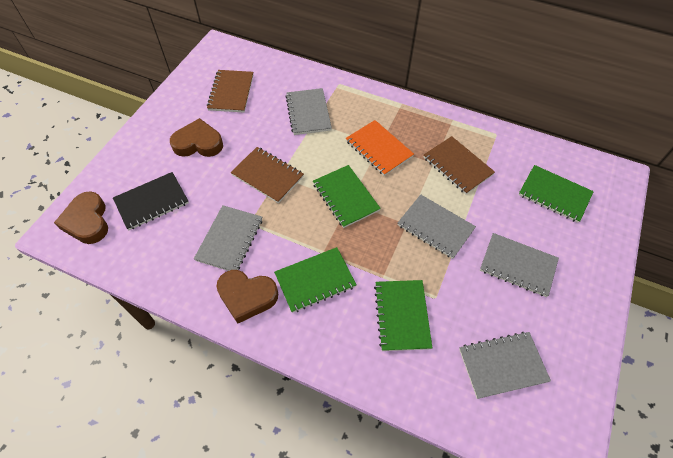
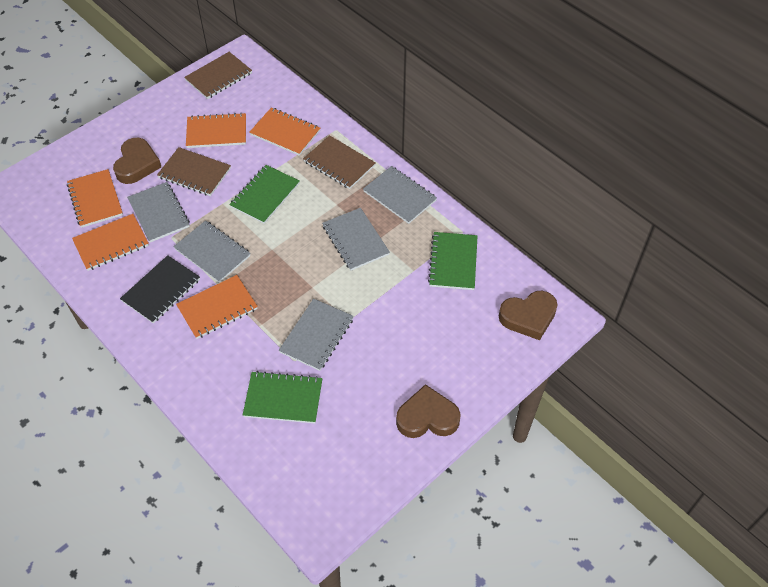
green notebook: 4 -> 3
orange notebook: 1 -> 5

